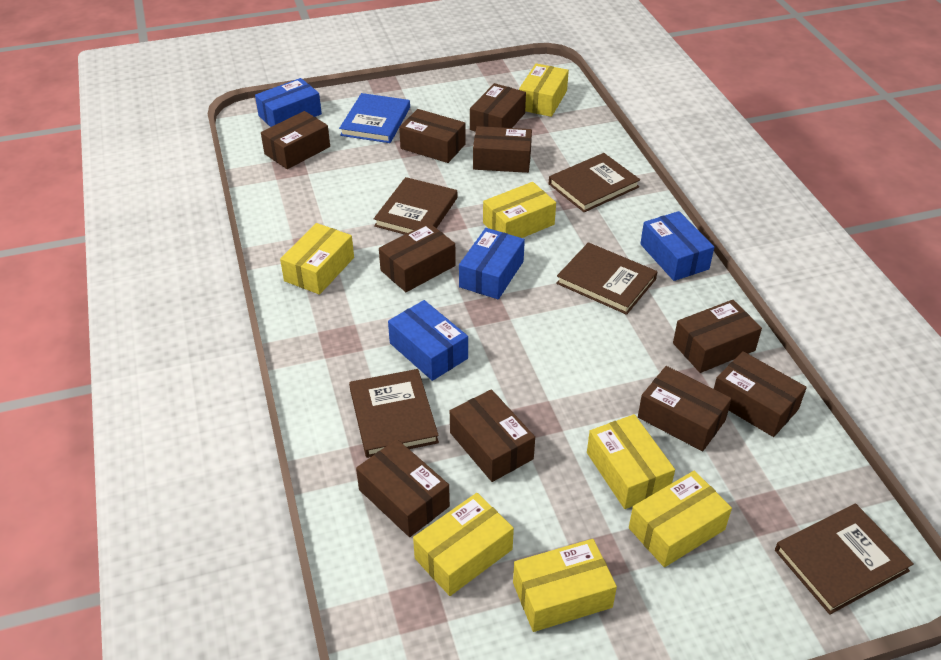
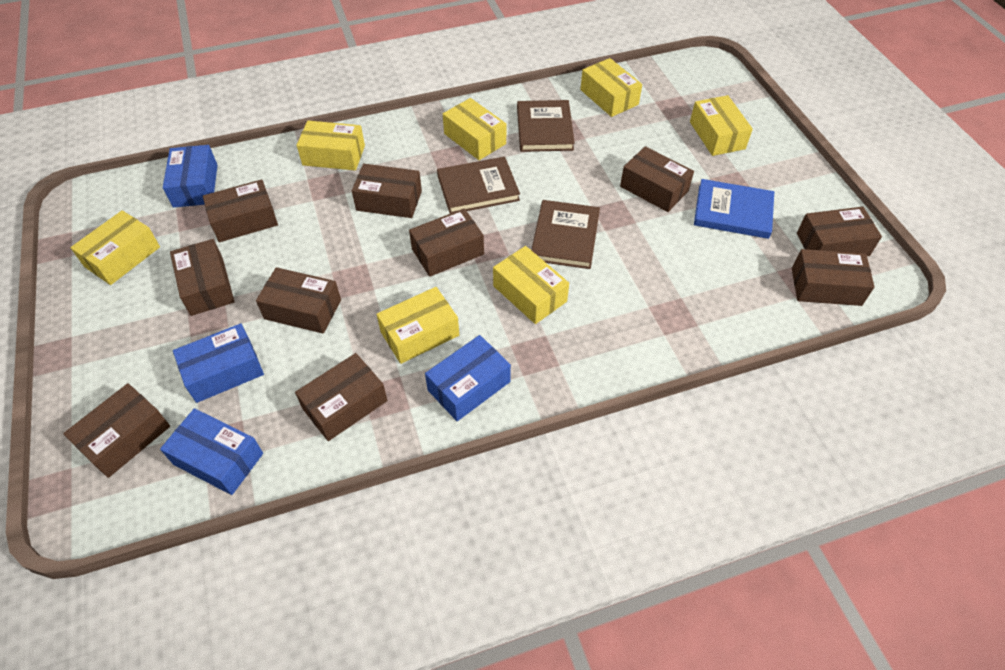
brown book: 5 -> 3

